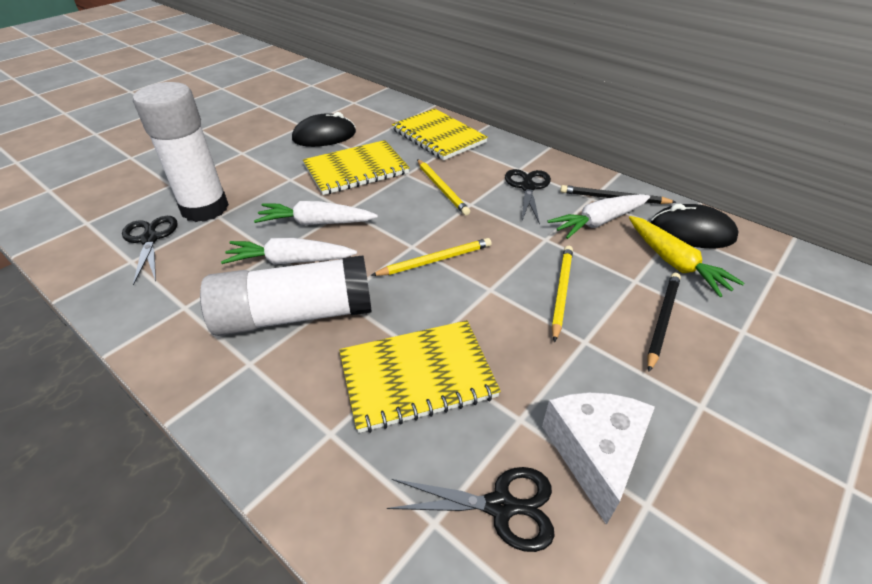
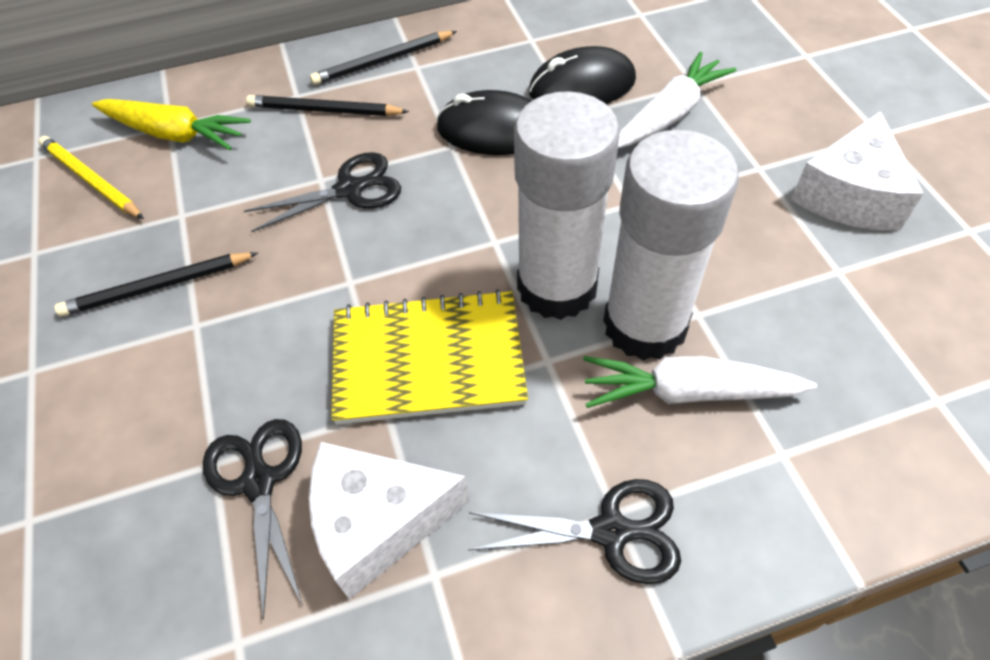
black pencil: 2 -> 3
white carrot: 3 -> 2
white cheese: 1 -> 2
yellow notebook: 3 -> 1
yellow pencil: 3 -> 1

